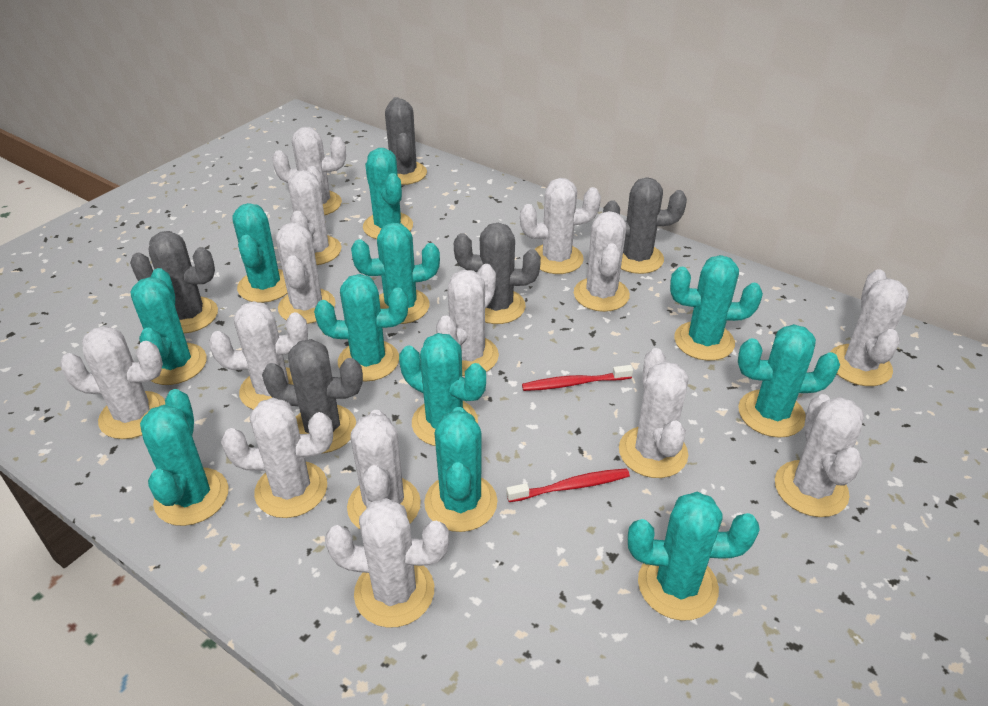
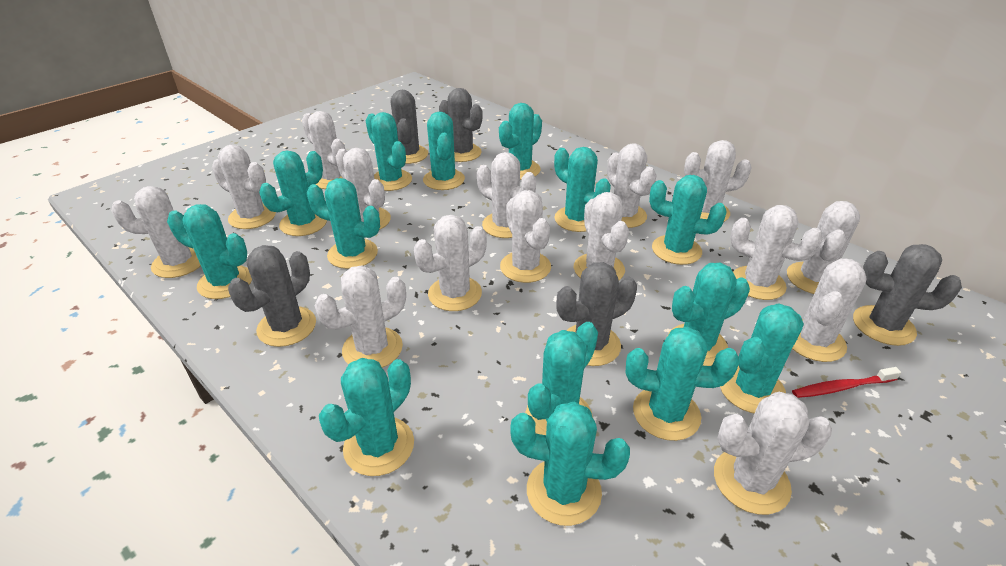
red toothbrush: 2 -> 1
turquoise cactus: 11 -> 14
white cactus: 14 -> 15

